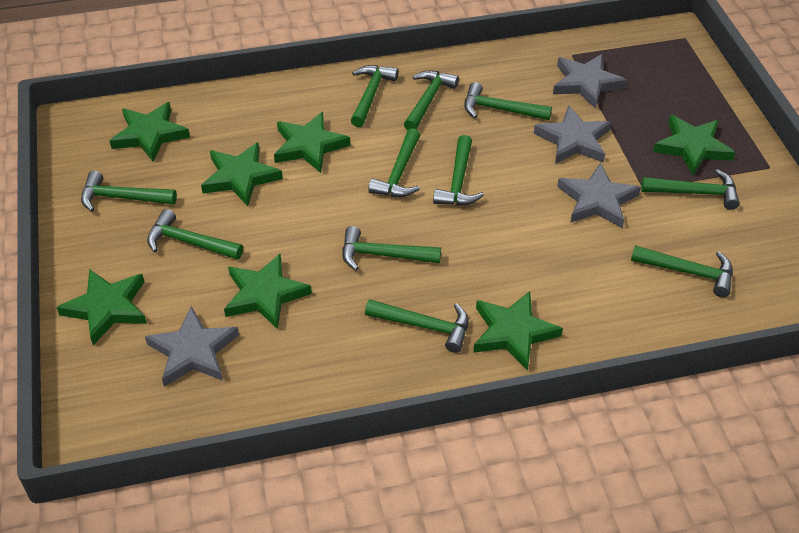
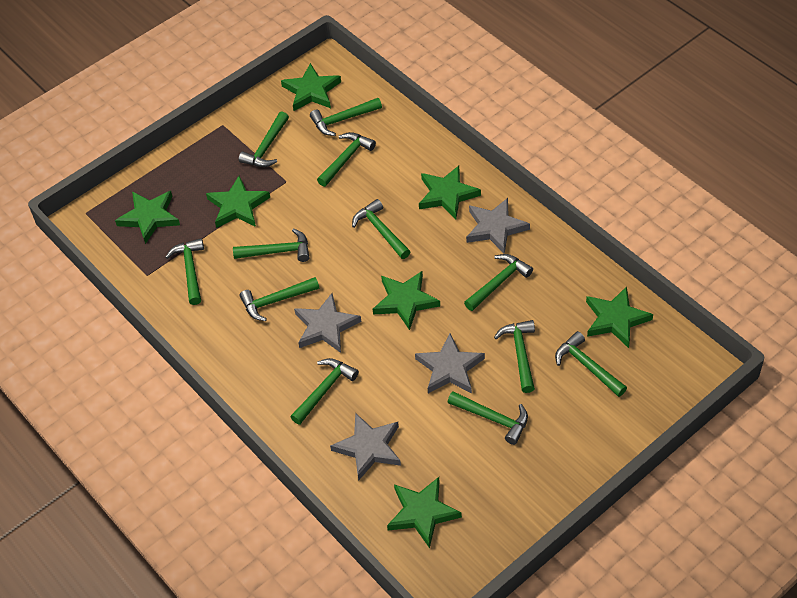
green hammer: 11 -> 12

